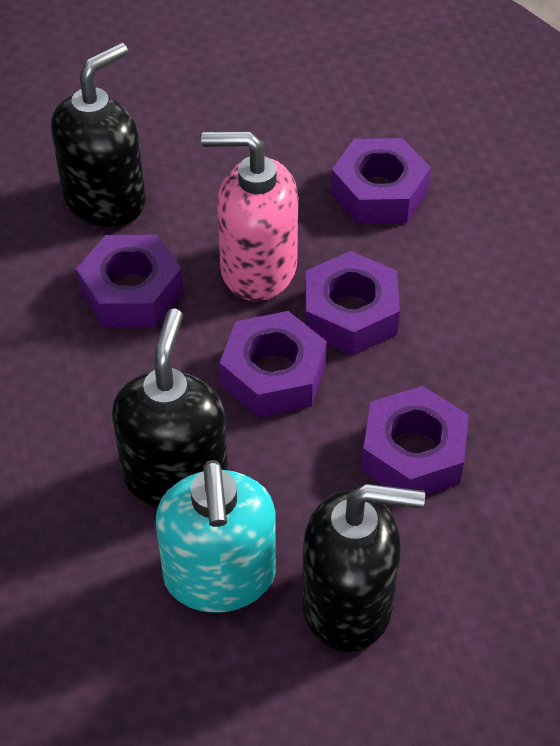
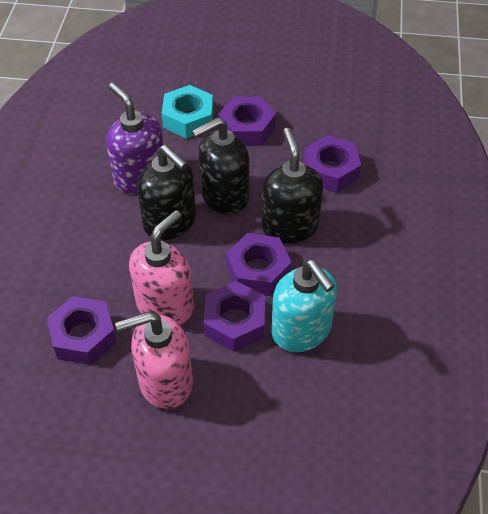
pink soap dispenser: 1 -> 2
purple soap dispenser: 0 -> 1
turquoise nut: 0 -> 1

